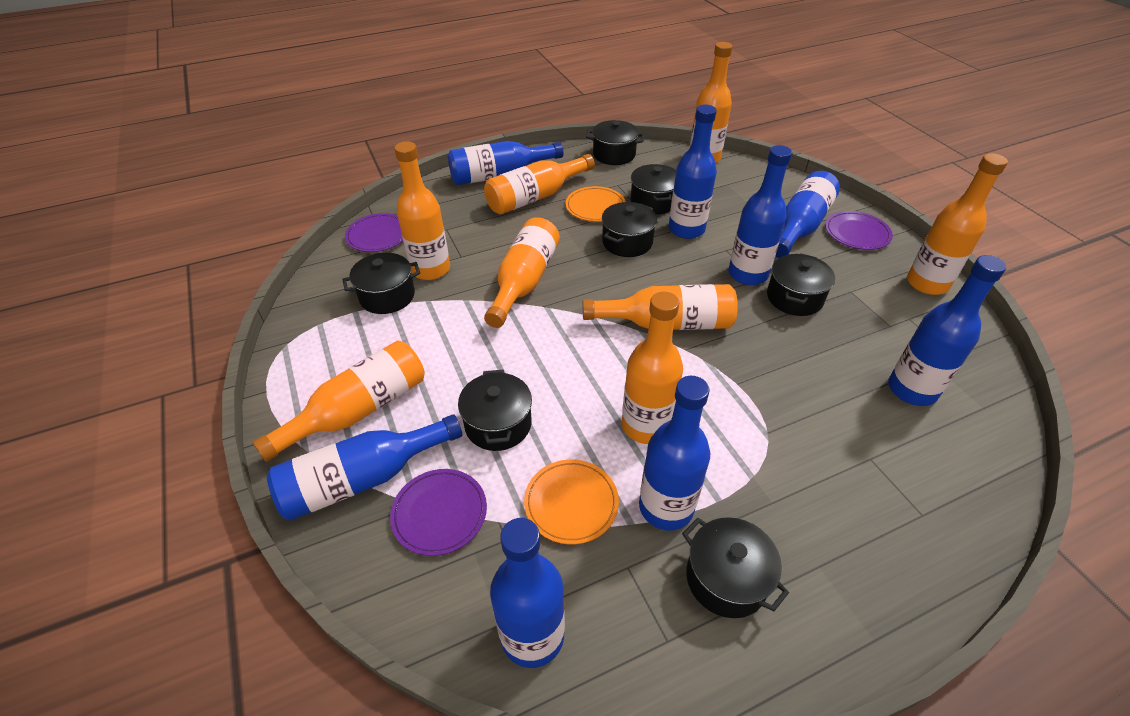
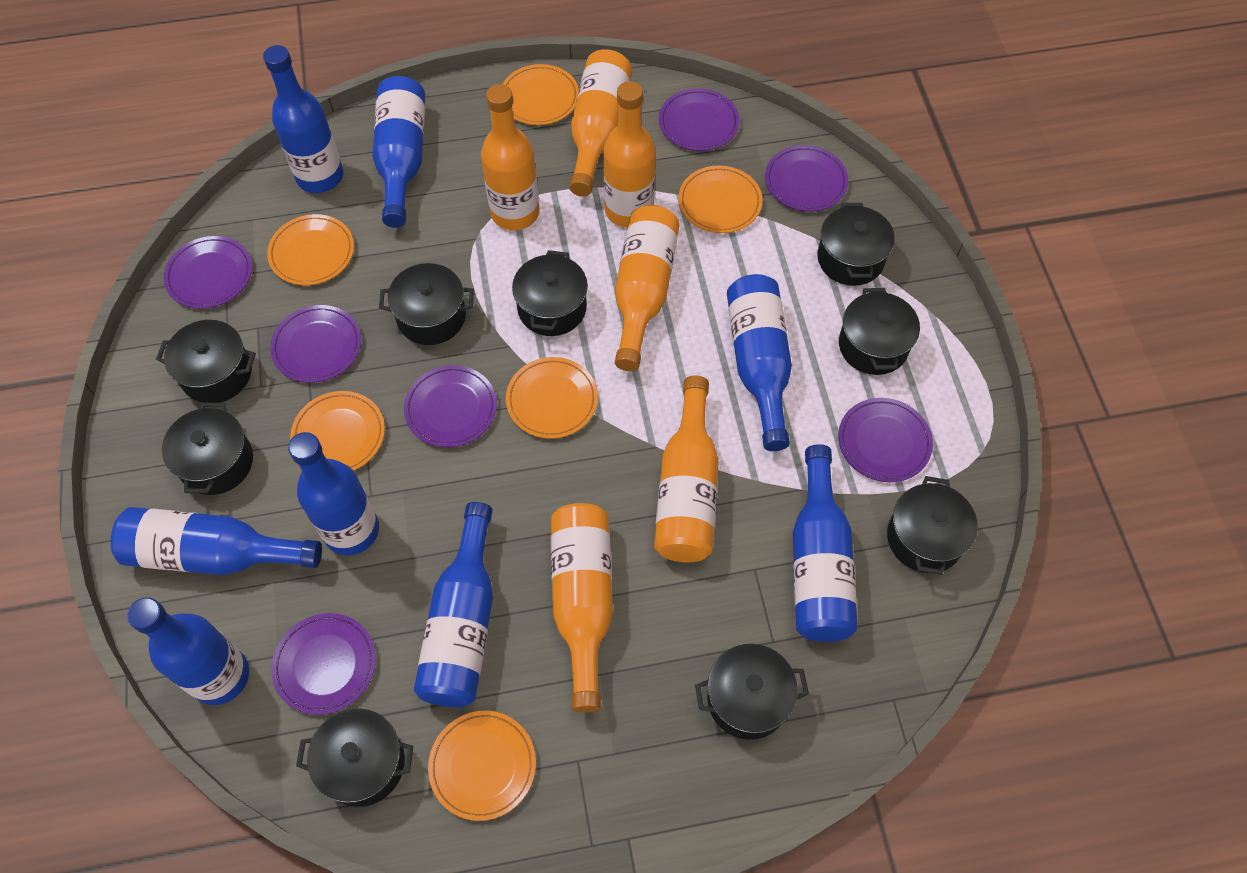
black pot: 7 -> 9
orange bottle: 8 -> 6
orange plate: 2 -> 6
purple plate: 3 -> 7

